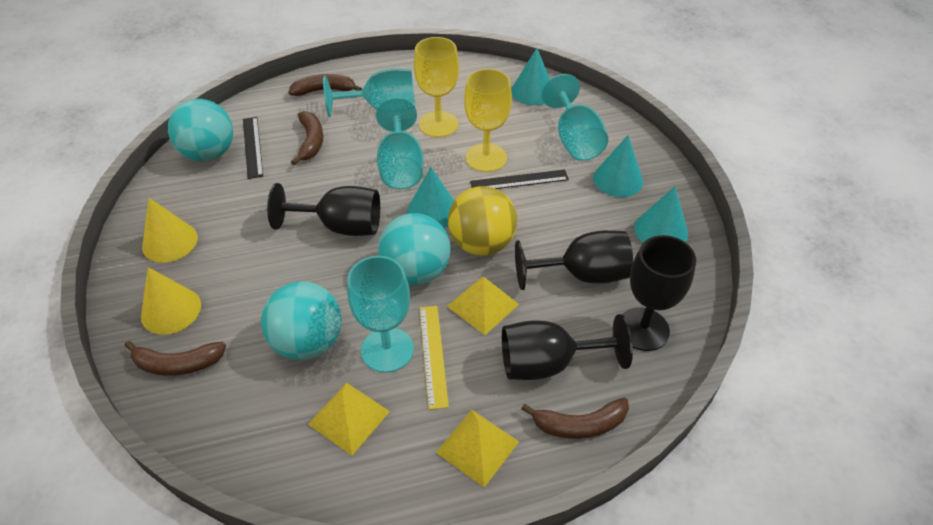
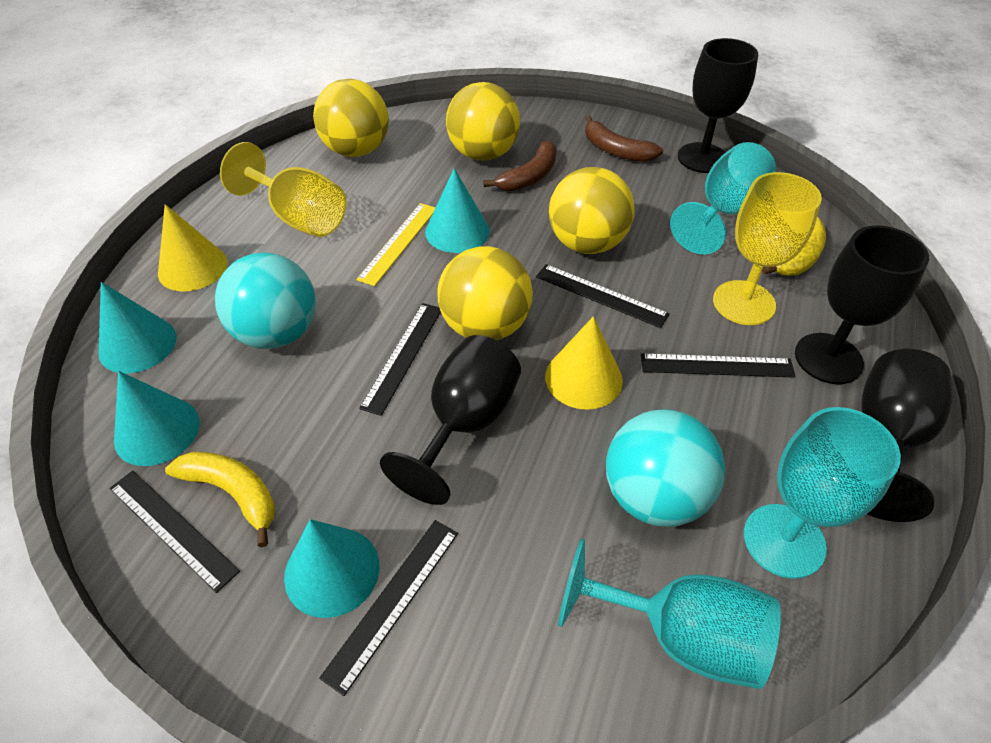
black ruler: 2 -> 5
brown banana: 4 -> 2
turquoise ball: 3 -> 2
turquoise goblet: 4 -> 3
yellow ball: 1 -> 4
yellow banana: 0 -> 2
yellow pyramid: 3 -> 0

